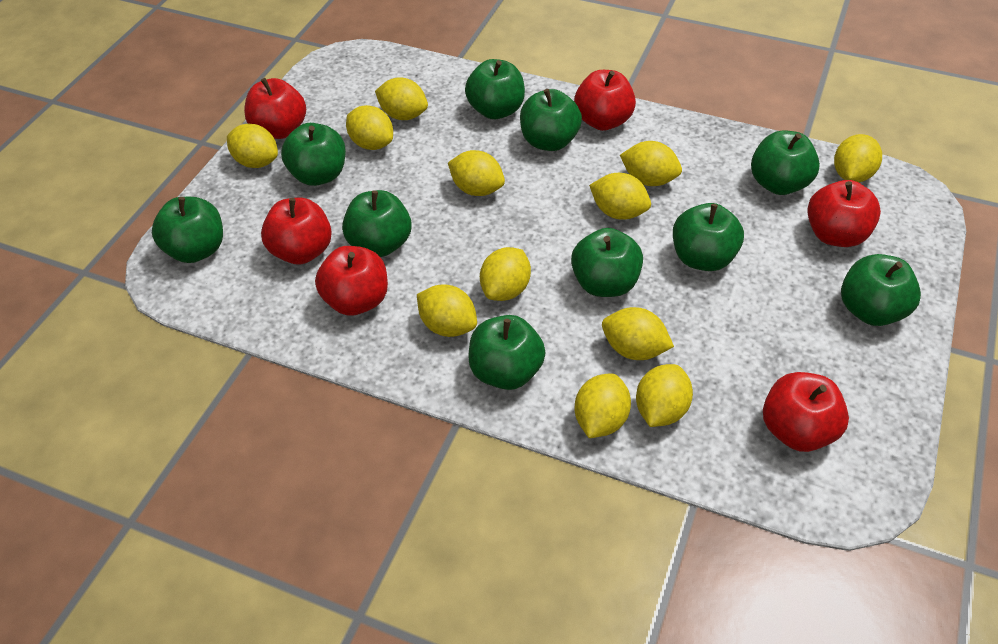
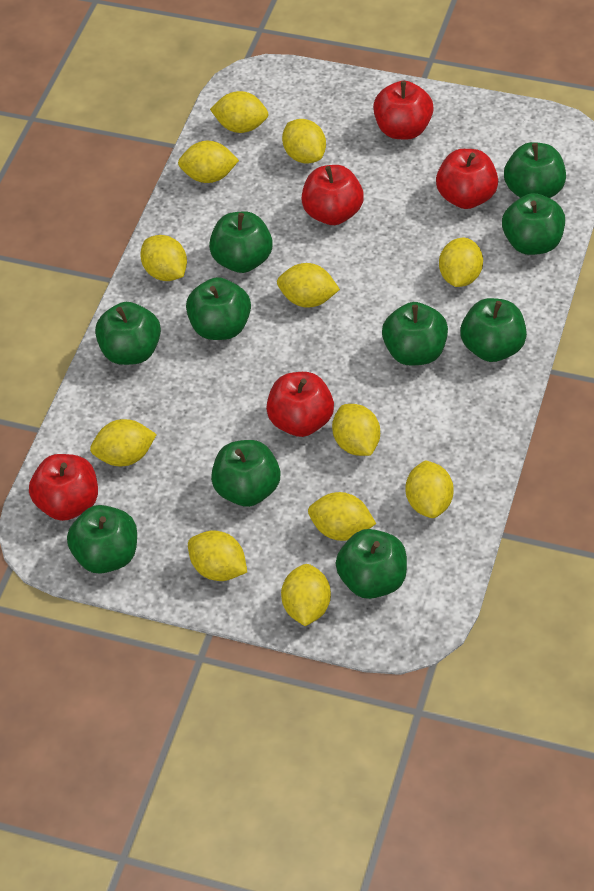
red apple: 6 -> 5

